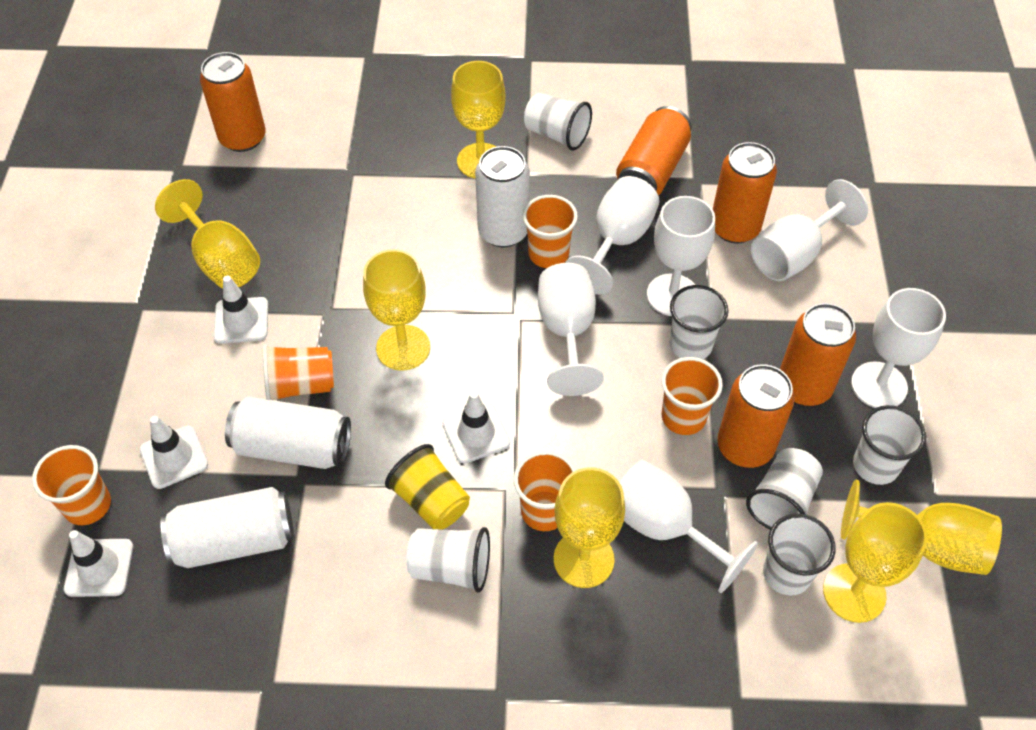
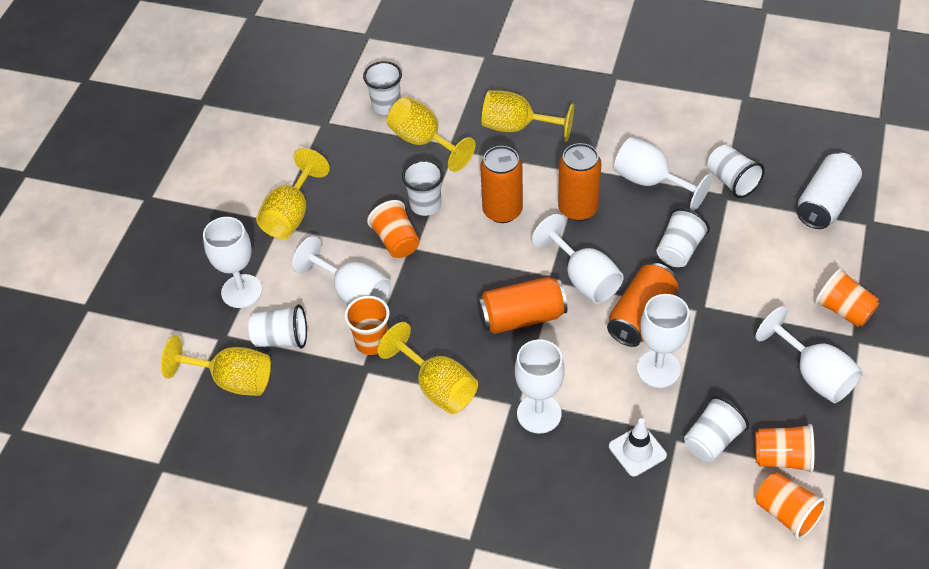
orange can: 5 -> 4
white can: 3 -> 1
white goblet: 6 -> 7
white traffic cone: 4 -> 1
yellow cup: 1 -> 0
yellow goblet: 6 -> 5

